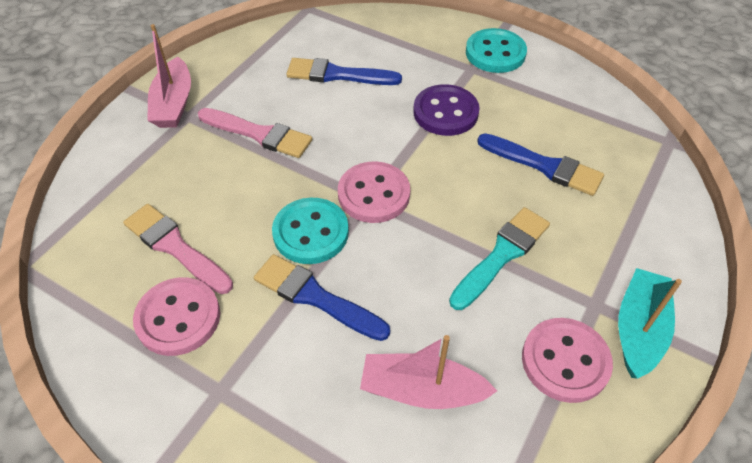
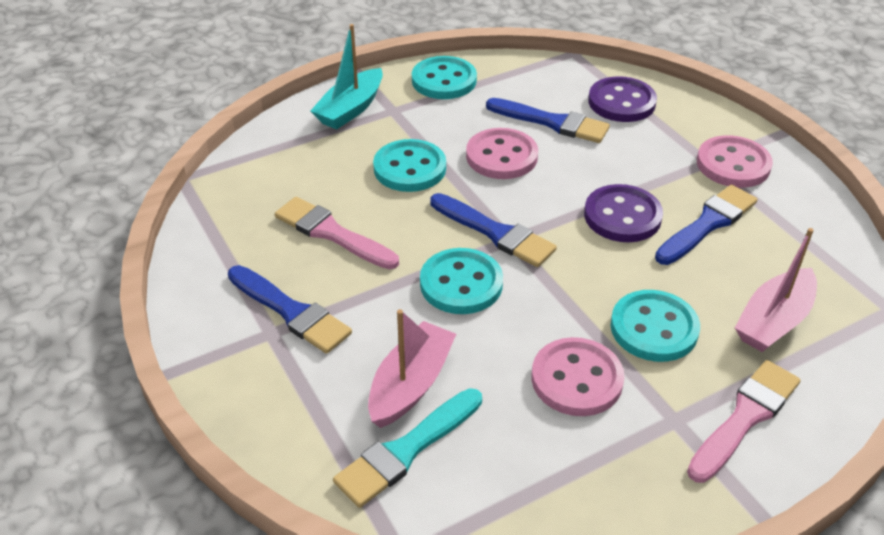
blue brush: 3 -> 4
purple button: 1 -> 2
turquoise button: 2 -> 4

